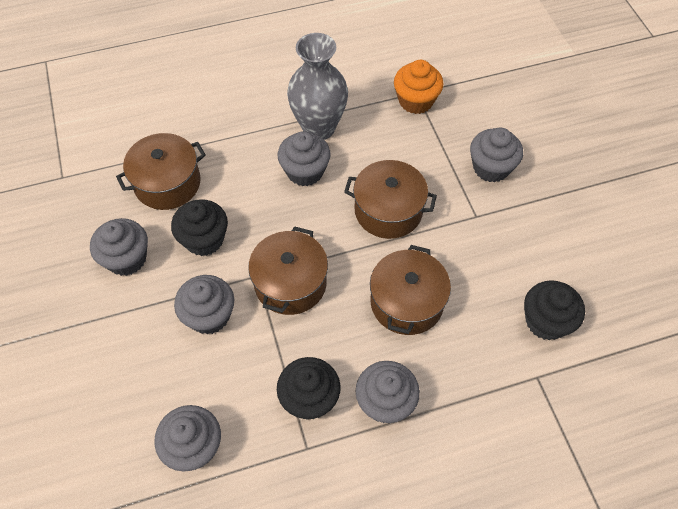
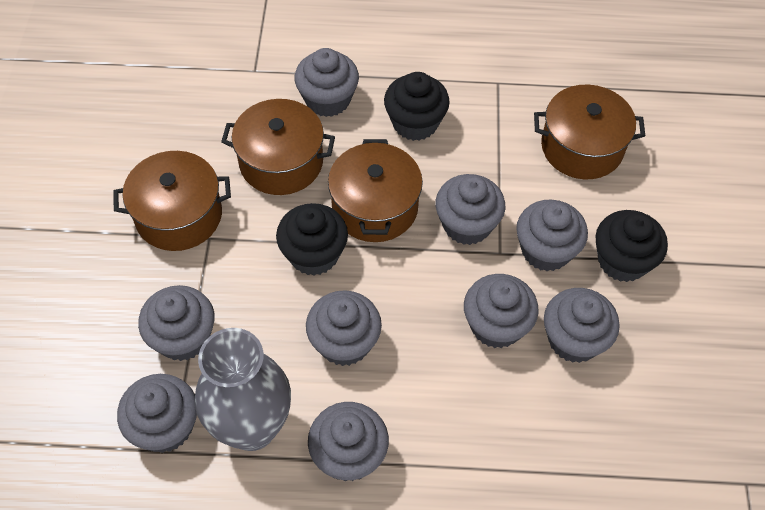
grey cupcake: 6 -> 9
orange cupcake: 1 -> 0

